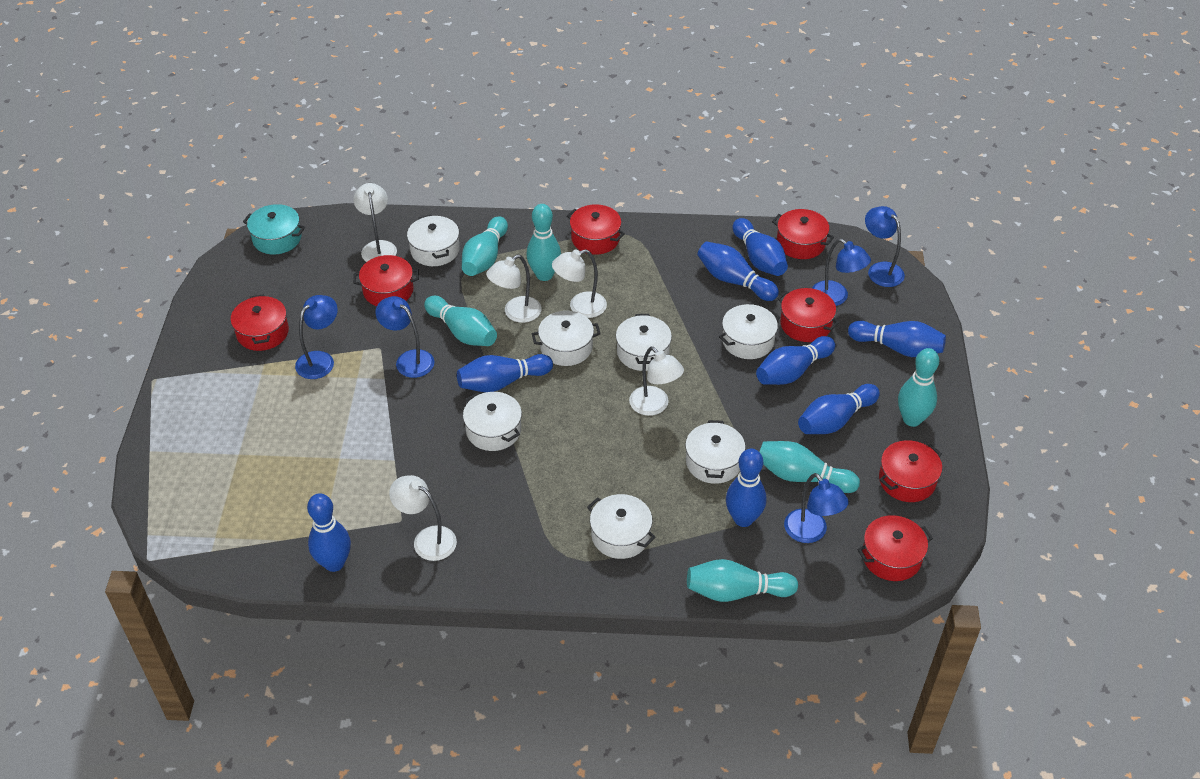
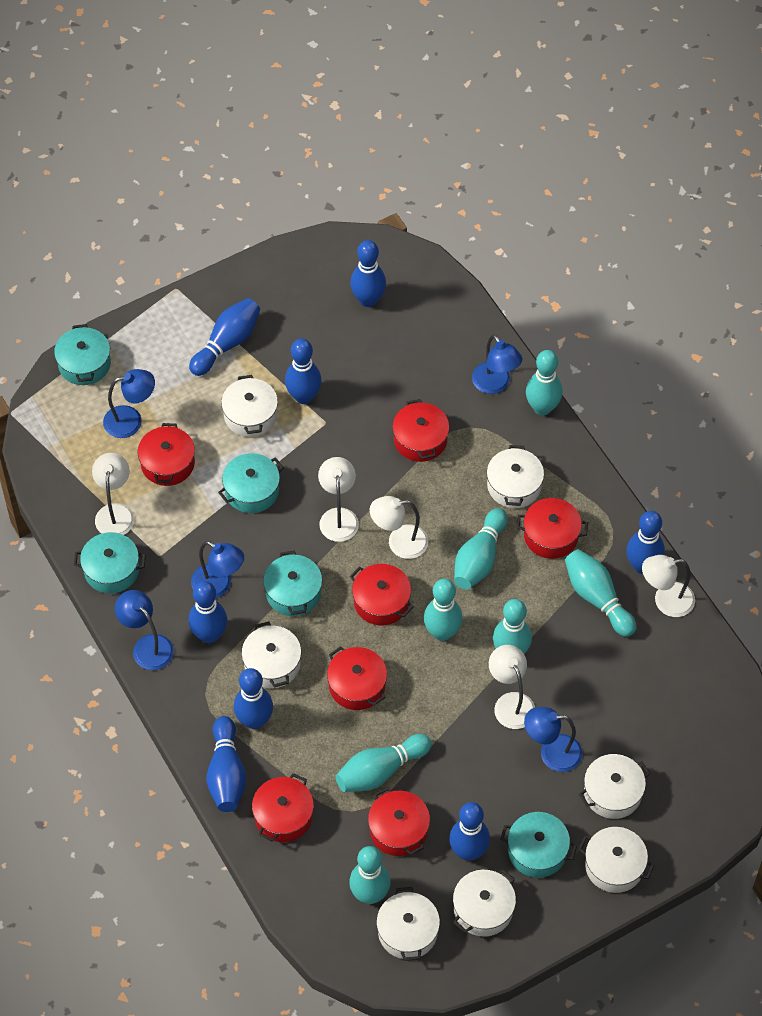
turquoise bowling pin: 6 -> 7
turquoise pot: 1 -> 5

